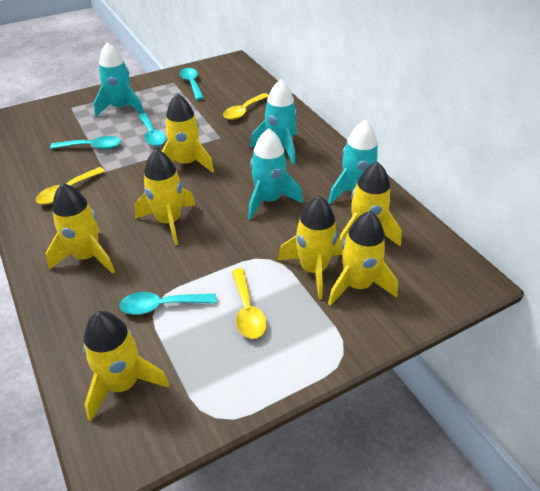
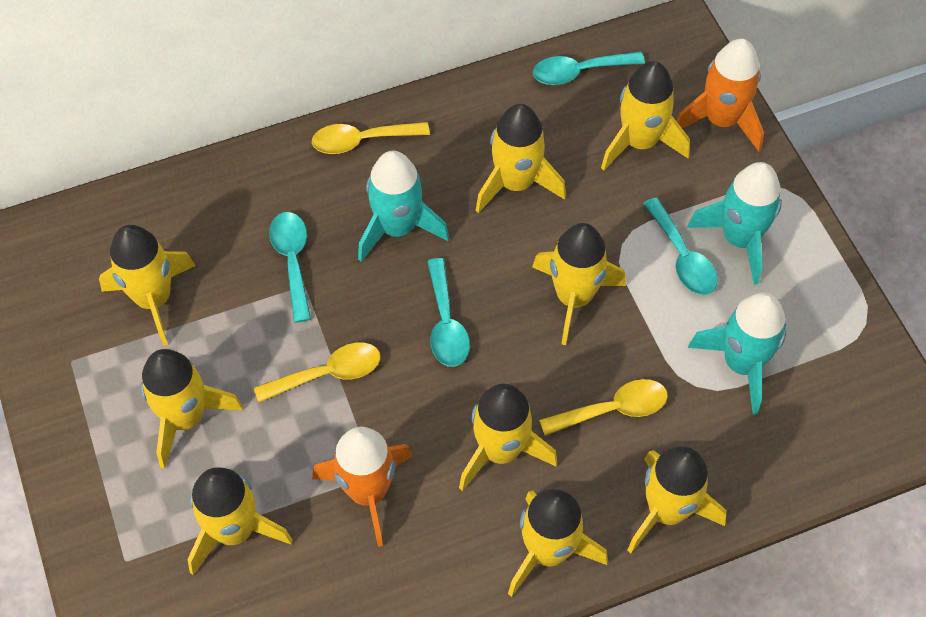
orange rocket: 0 -> 2
turquoise rocket: 4 -> 3
yellow rocket: 7 -> 9

